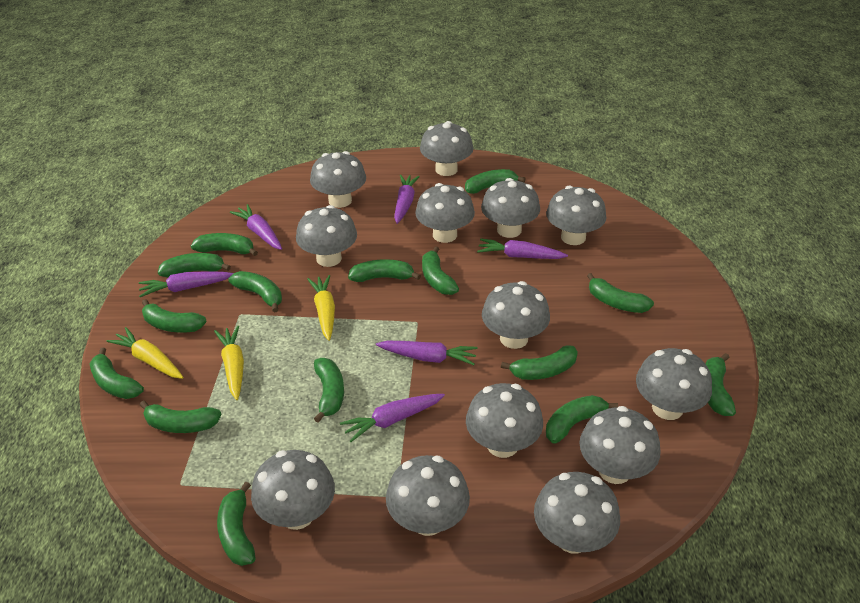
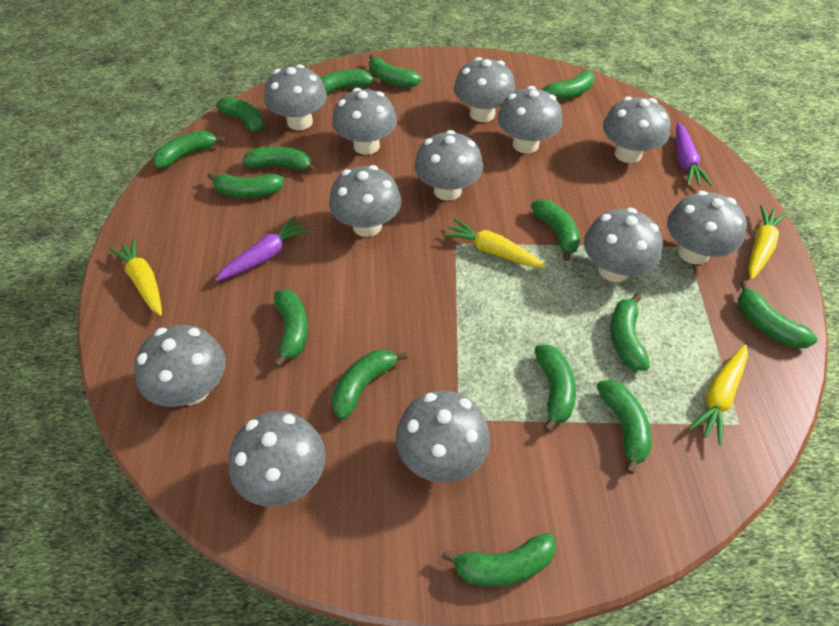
grey mushroom: 13 -> 12
purple carrot: 6 -> 2
yellow carrot: 3 -> 4

